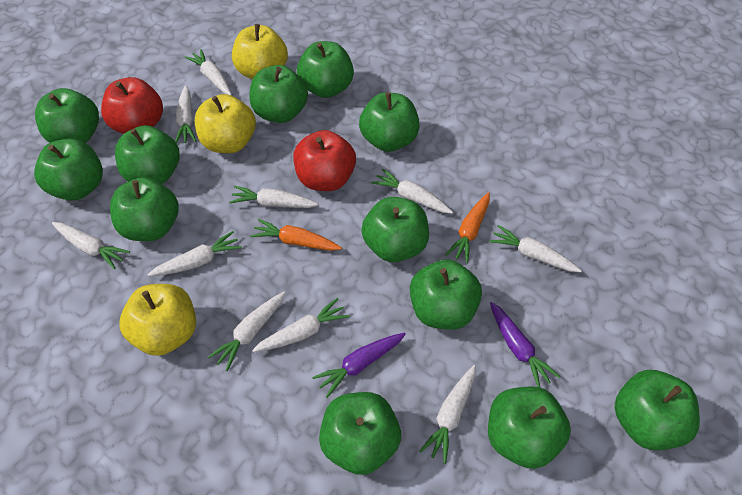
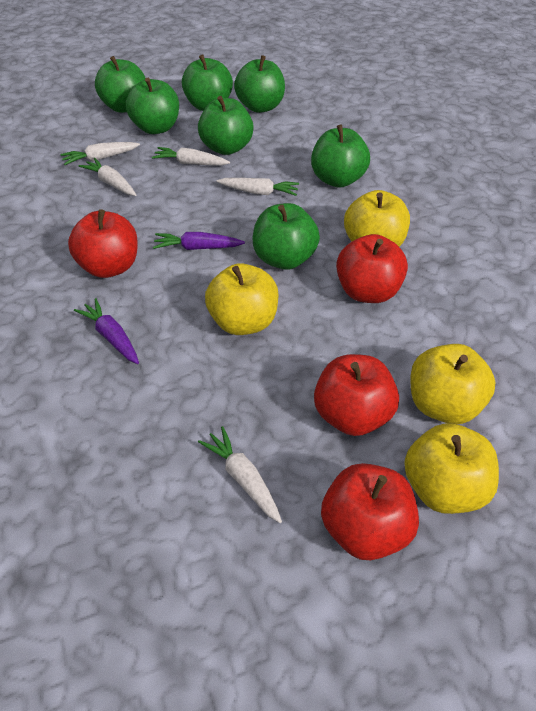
green apple: 12 -> 7
orange carrot: 2 -> 0
red apple: 2 -> 4
white carrot: 10 -> 5
yellow apple: 3 -> 4

